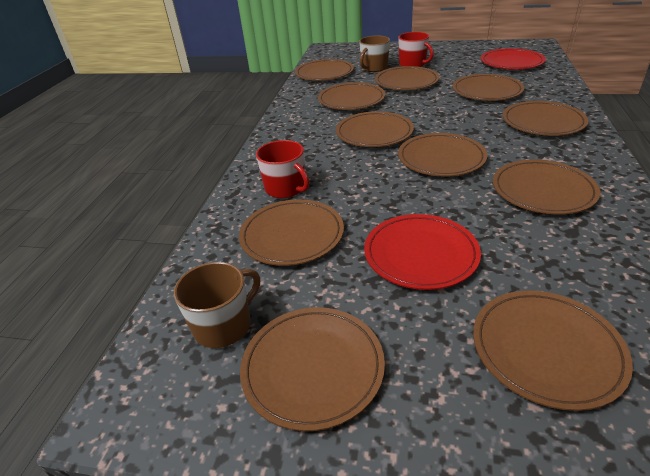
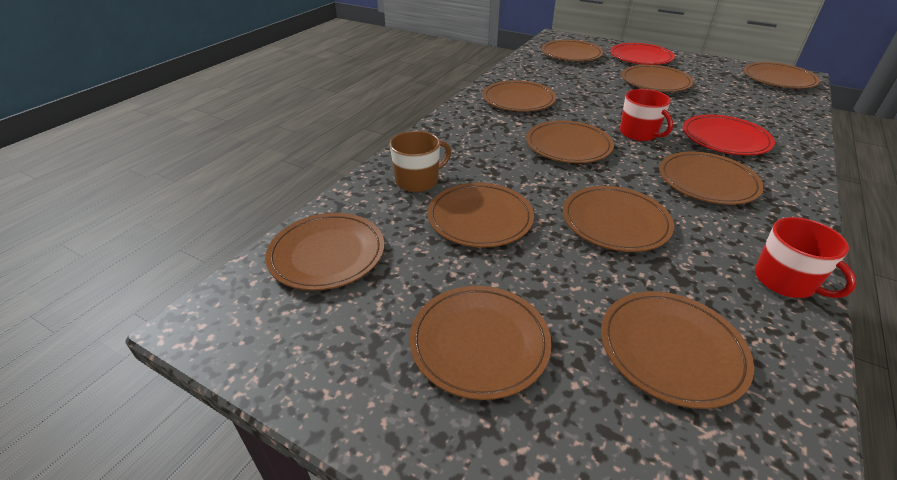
brown mug: 2 -> 1

